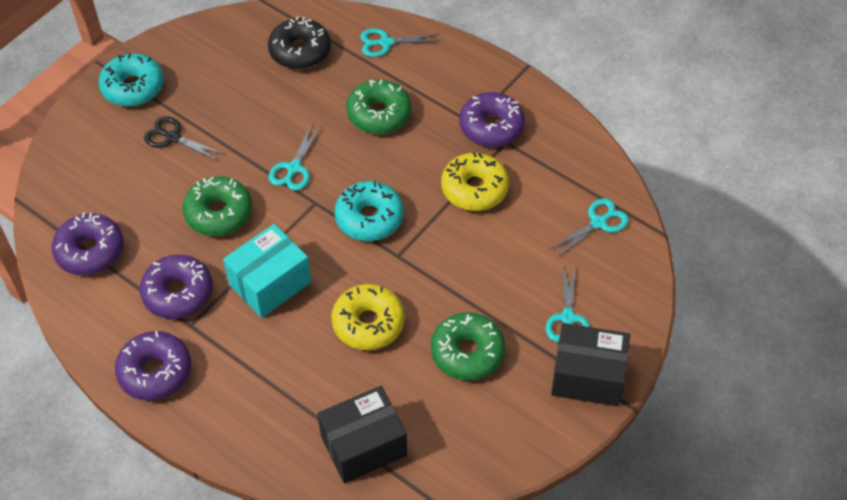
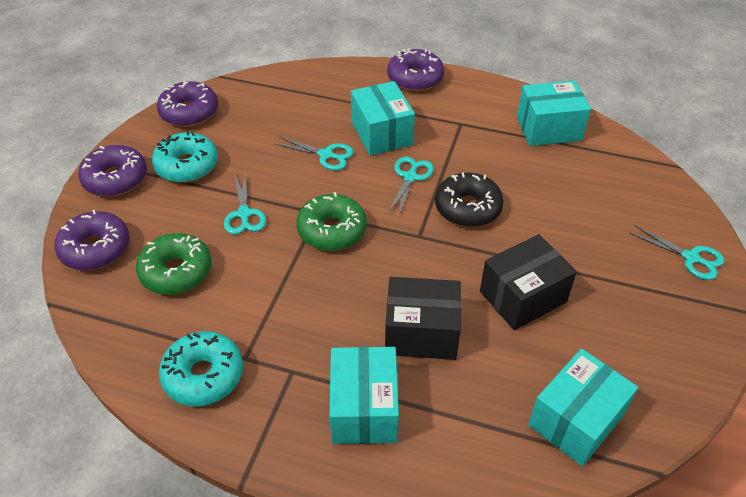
black scissors: 1 -> 0
green donut: 3 -> 2
turquoise box: 1 -> 4
yellow donut: 2 -> 0

